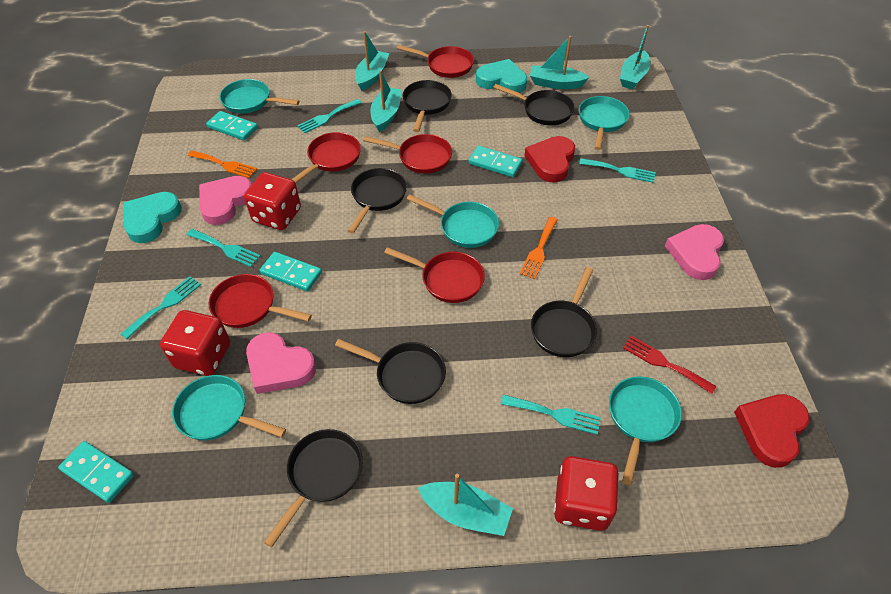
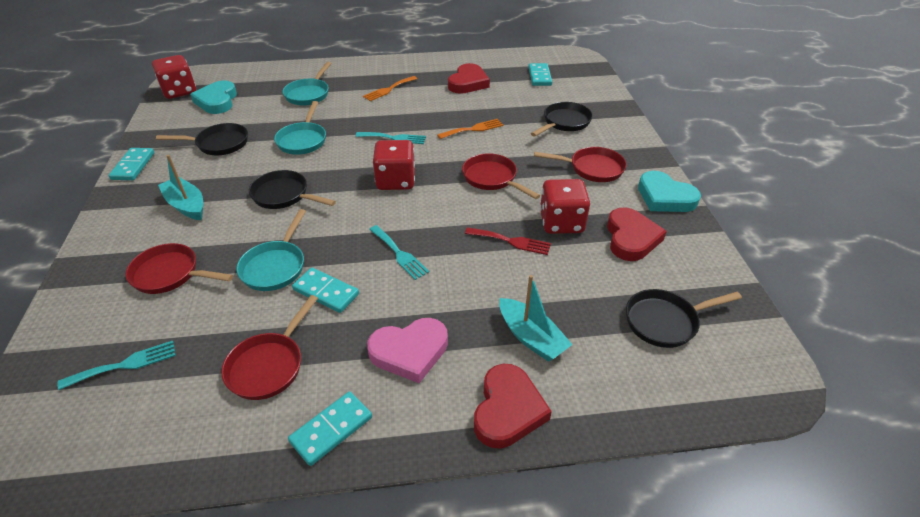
black pan: 6 -> 4
pink heart: 3 -> 1
red heart: 2 -> 3
red pan: 5 -> 4
turquoise boat: 5 -> 2
turquoise fork: 5 -> 3
turquoise pan: 5 -> 3

